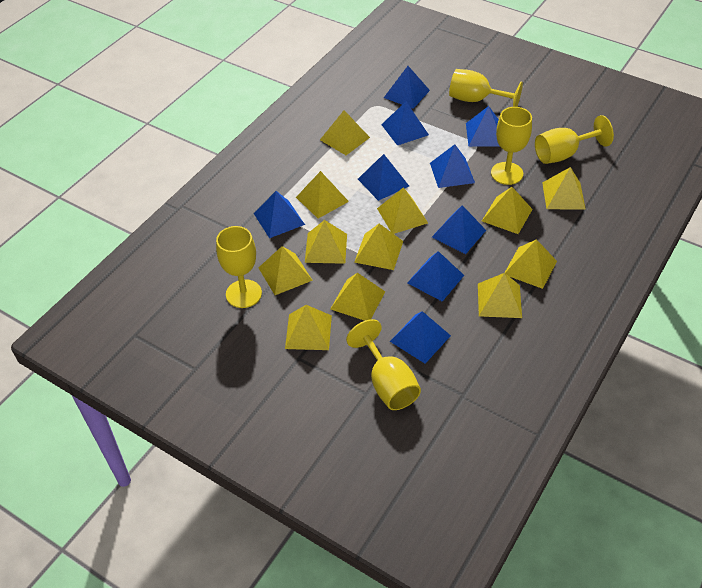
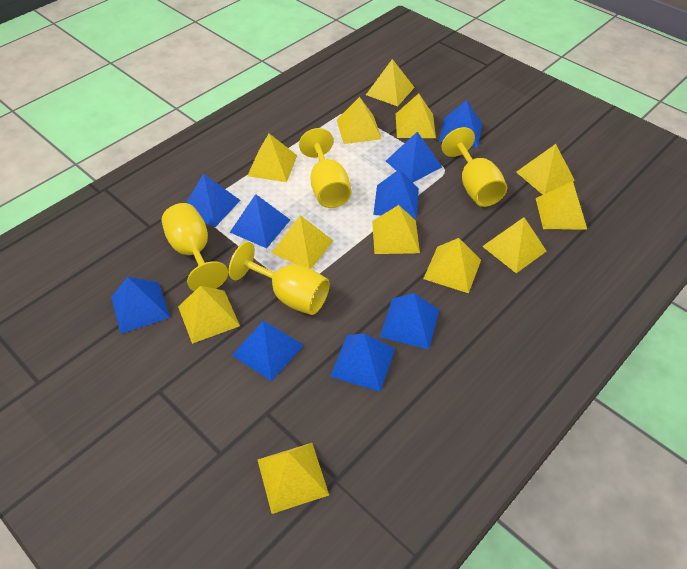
yellow goblet: 5 -> 4

